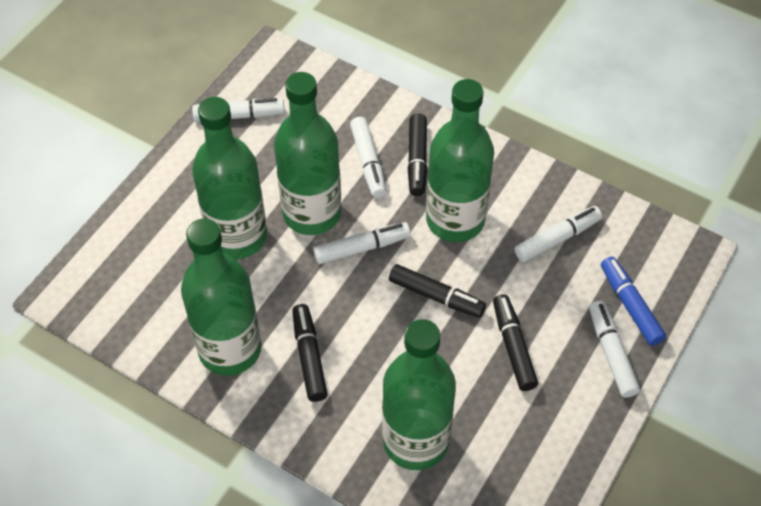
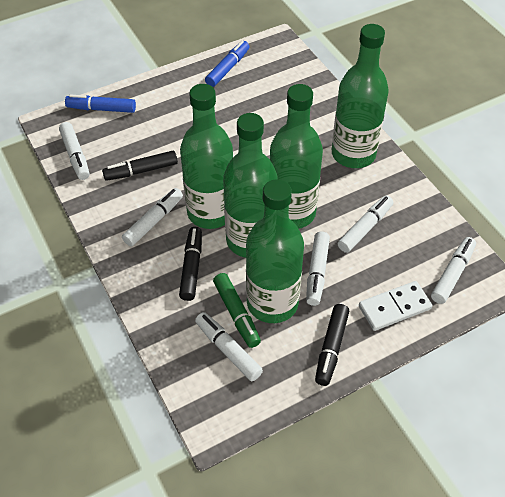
black marker: 4 -> 3
blue marker: 1 -> 2
green marker: 0 -> 1
white domino: 0 -> 1
white marker: 5 -> 6

